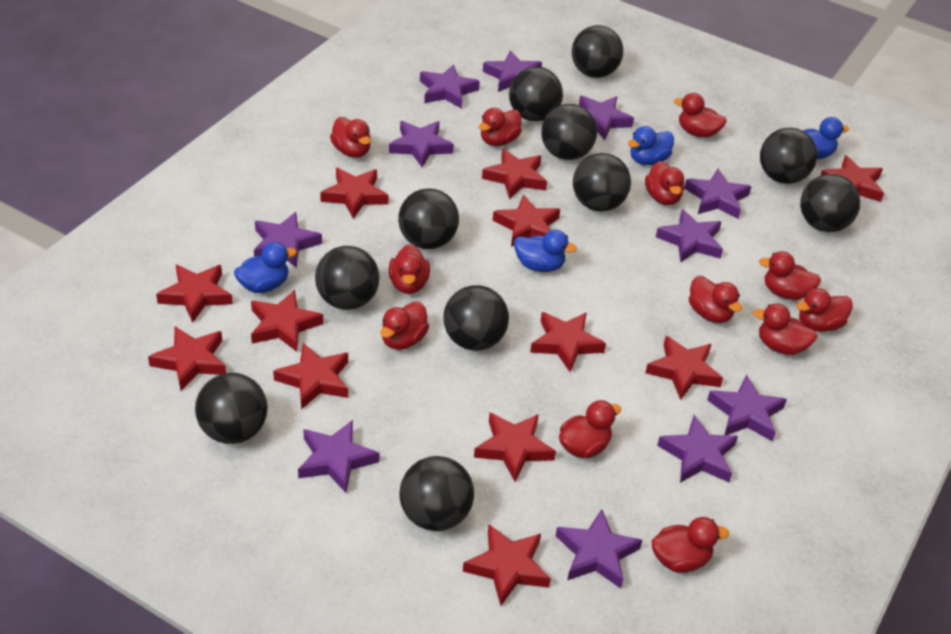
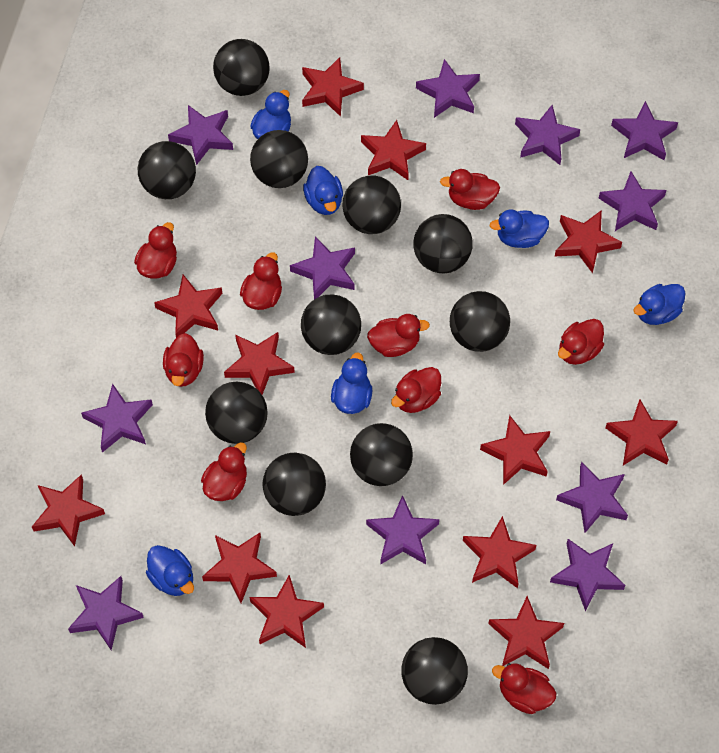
blue duck: 4 -> 6
red duck: 12 -> 9

